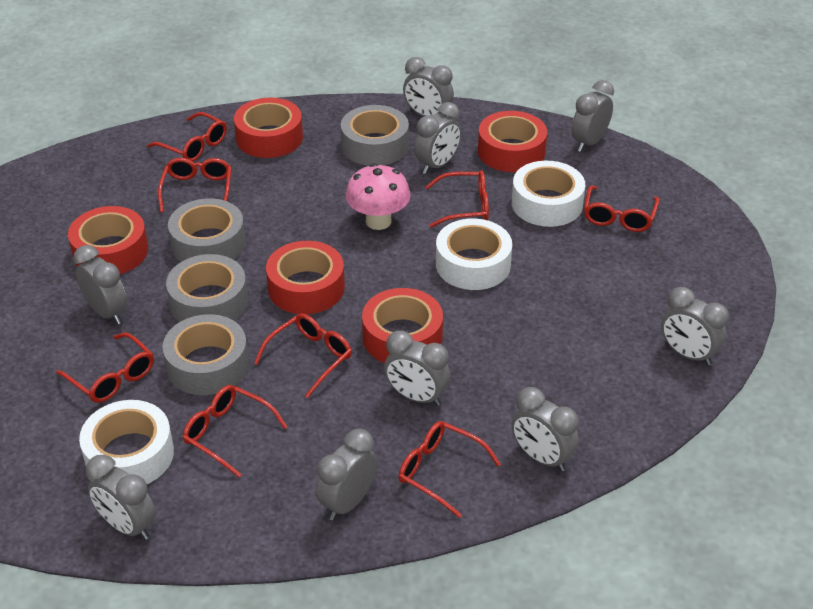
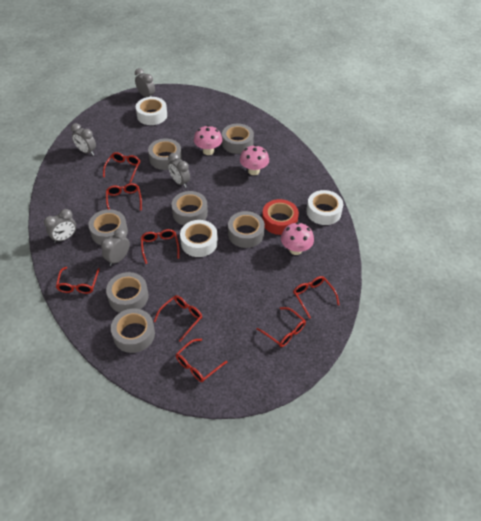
grey clock: 9 -> 5
grey tape: 4 -> 7
pink mushroom: 1 -> 3
red tape: 5 -> 1

